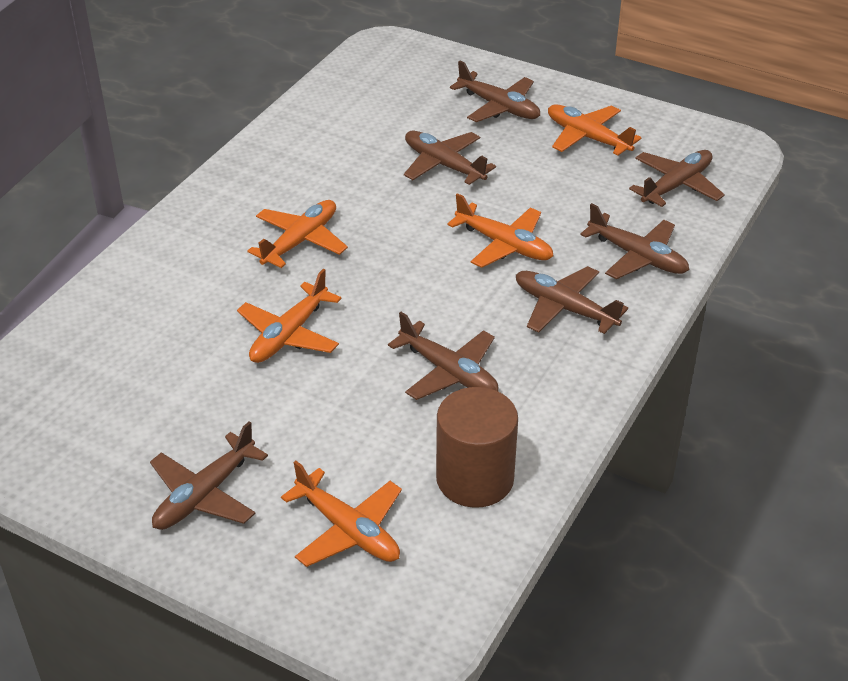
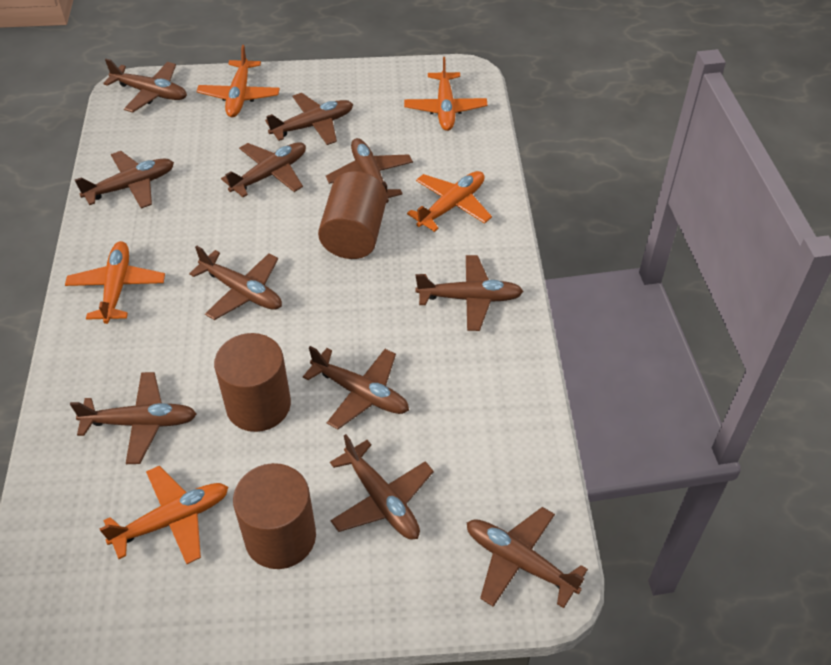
brown cylinder: 1 -> 3
brown plane: 7 -> 11

